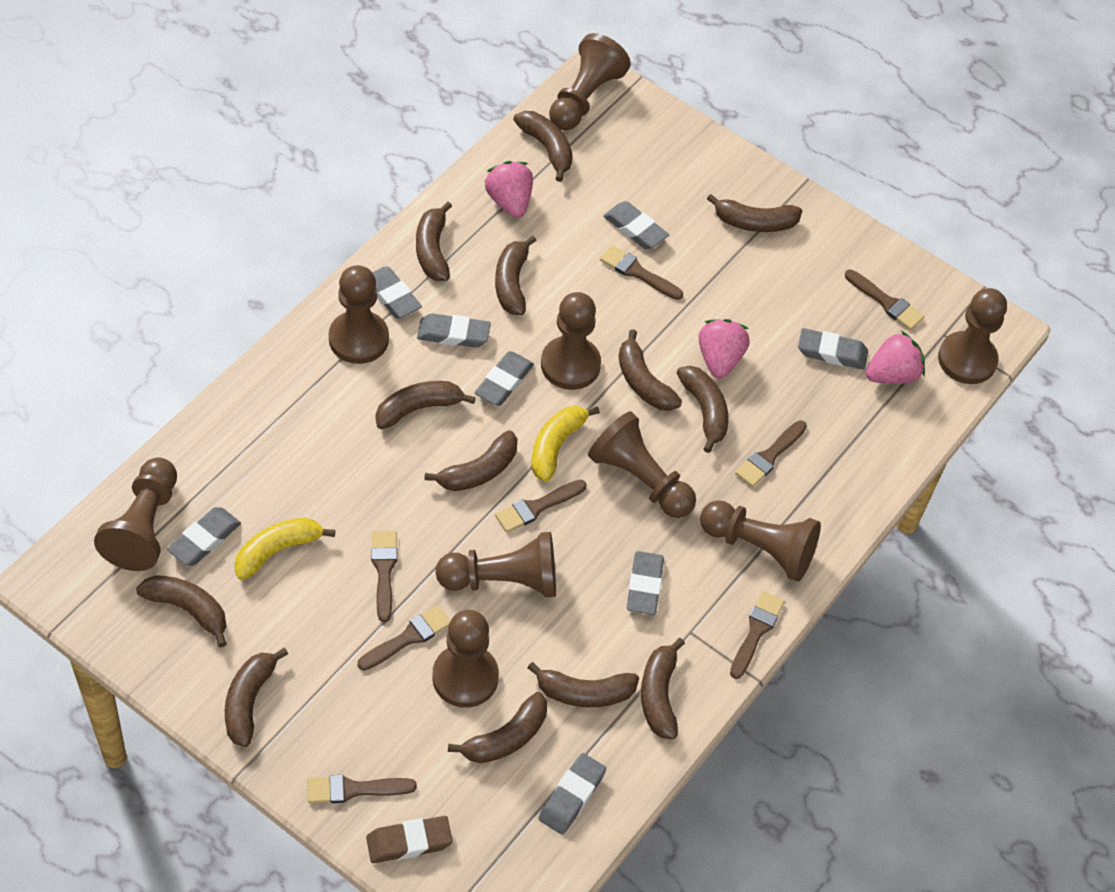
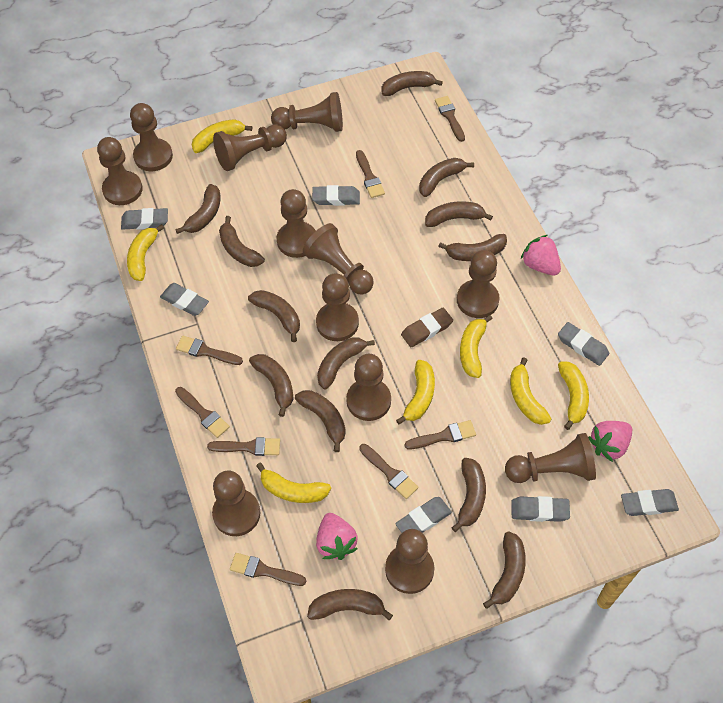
brown pawn: 9 -> 12
grey eraser: 8 -> 7
yellow banana: 2 -> 7

